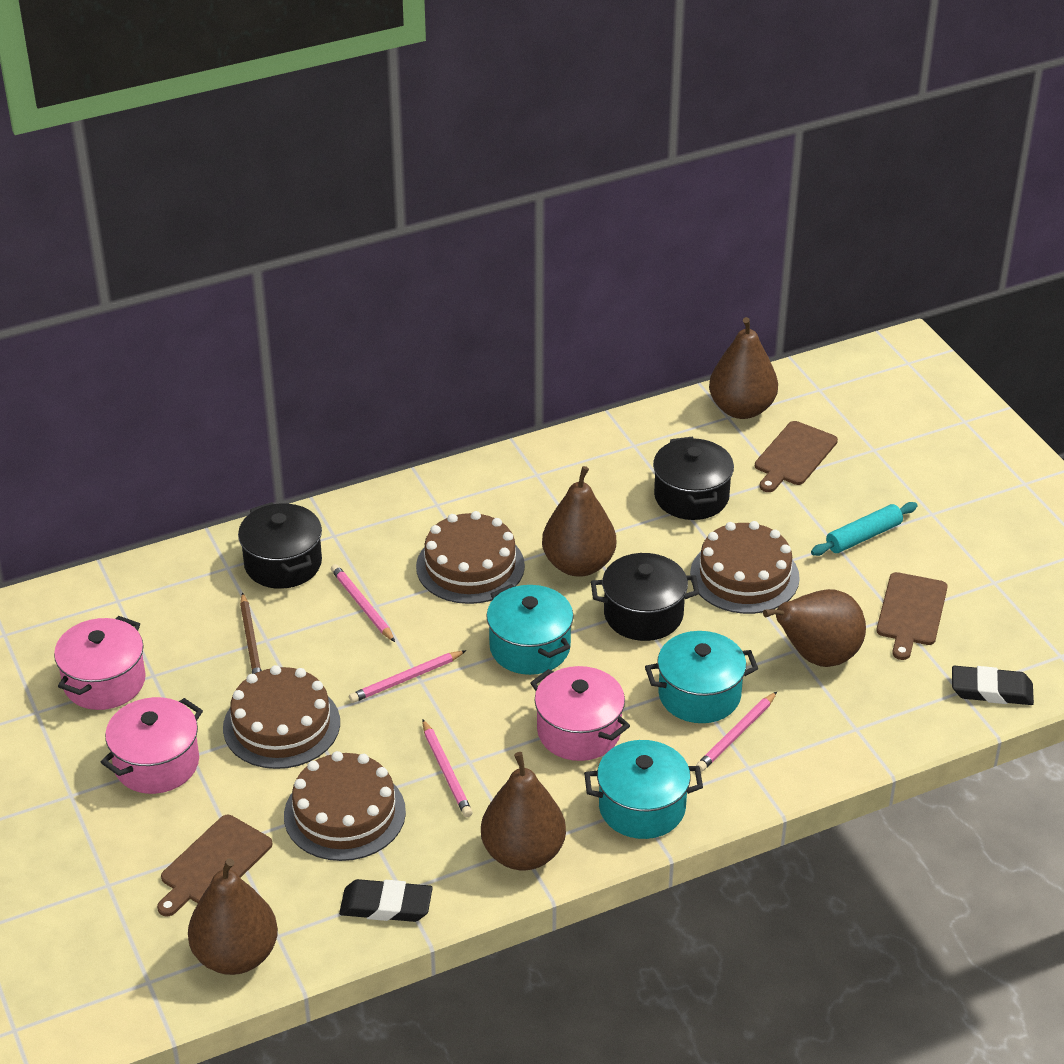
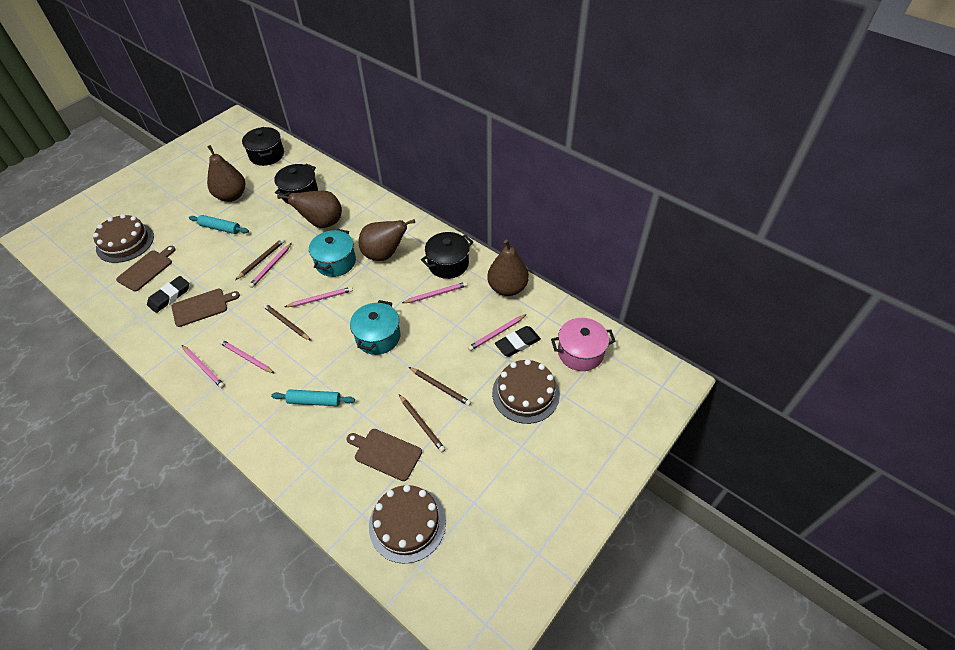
brown cake: 4 -> 3
brown pear: 5 -> 4
brown pencil: 1 -> 4
pink pencil: 4 -> 6
pink pot: 3 -> 1
turquoise pot: 3 -> 2
turquoise rolling pin: 1 -> 2

